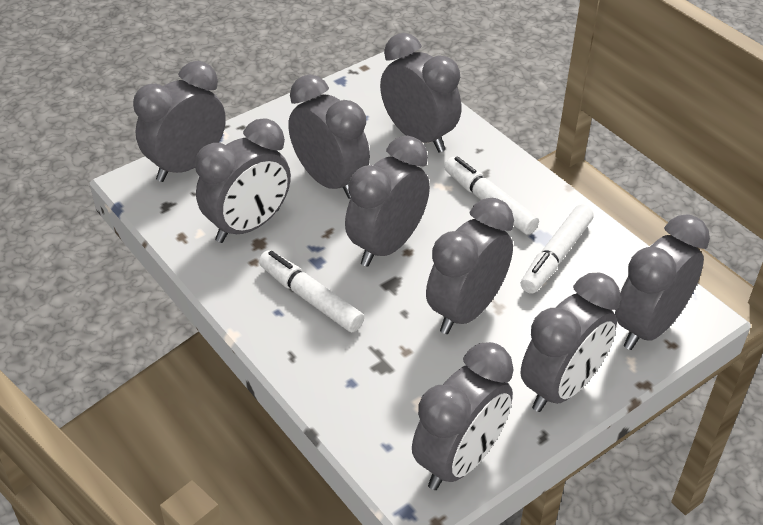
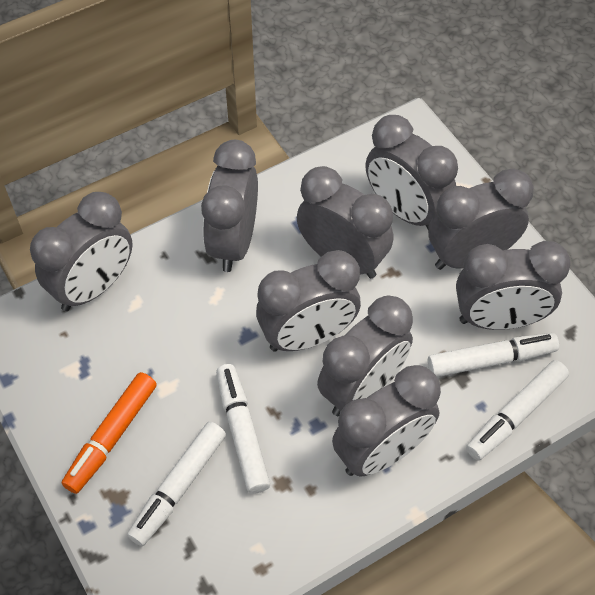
orange marker: 0 -> 1
white marker: 3 -> 4

